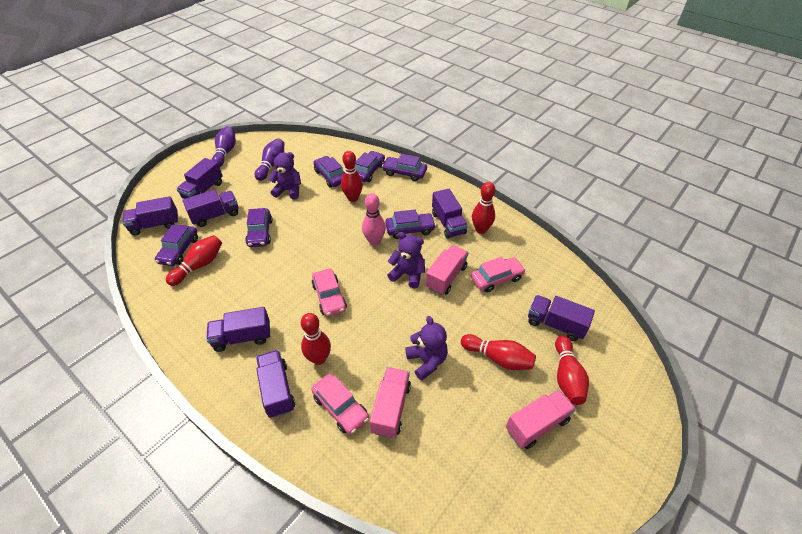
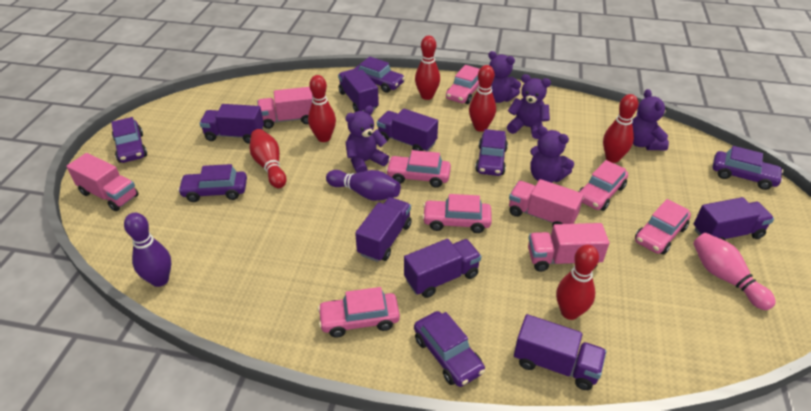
pink car: 3 -> 6
pink truck: 3 -> 4
purple teddy bear: 3 -> 5

